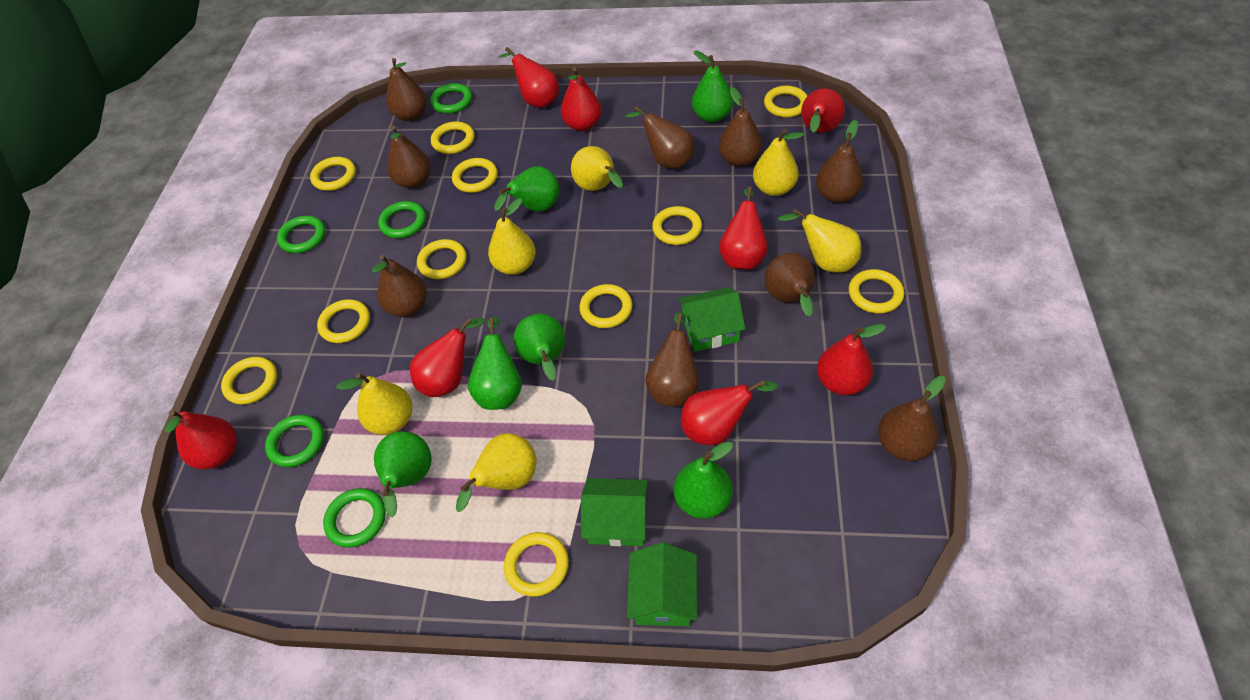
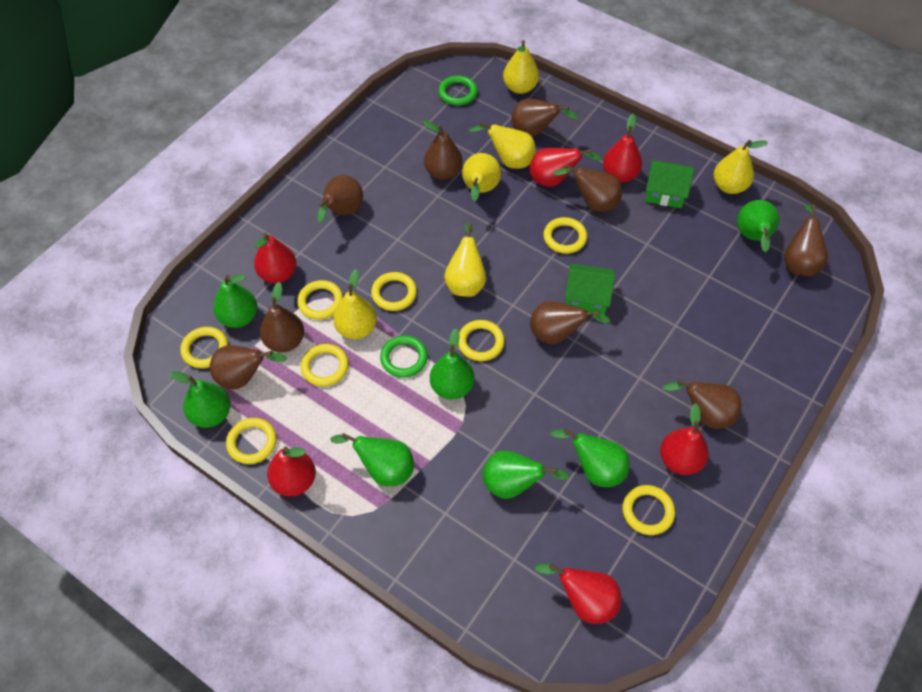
green house: 3 -> 2
green pear: 6 -> 7
green ring: 5 -> 2
red pear: 8 -> 6
yellow ring: 11 -> 8

